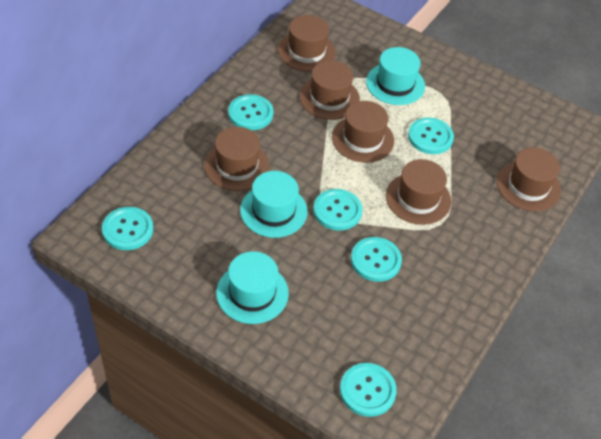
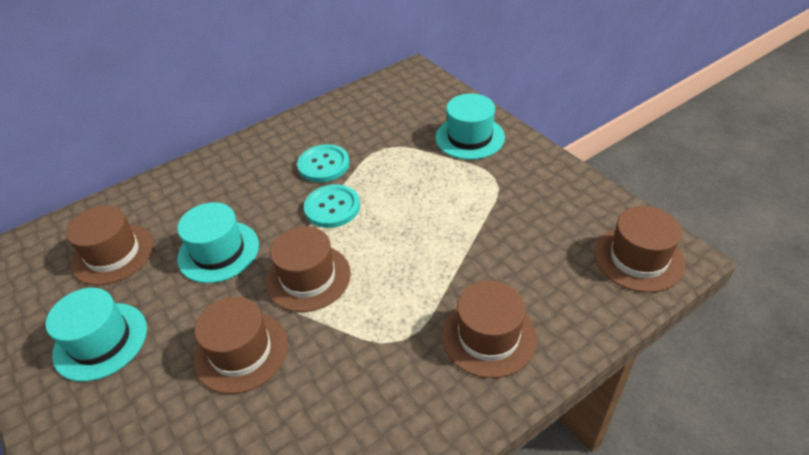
brown hat: 6 -> 5
turquoise button: 6 -> 2

